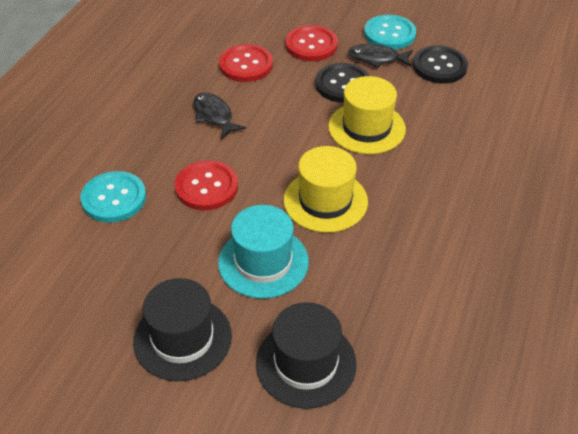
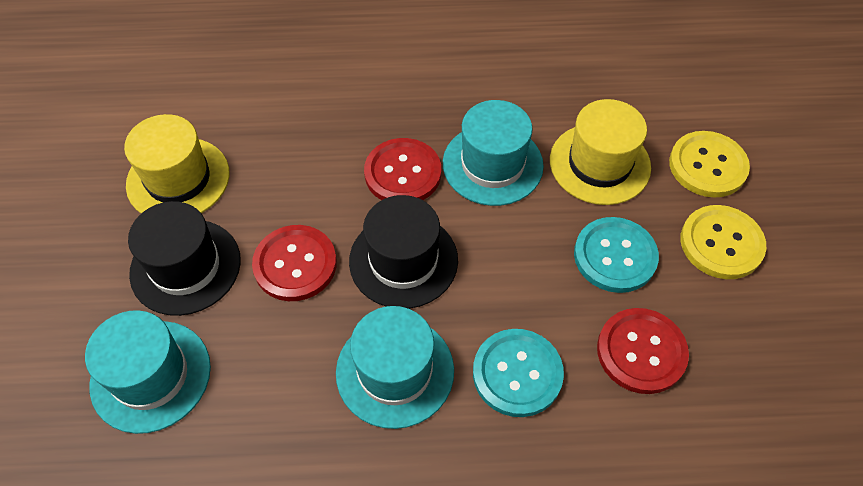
black button: 2 -> 0
black fish: 2 -> 0
turquoise hat: 1 -> 3
yellow button: 0 -> 2

